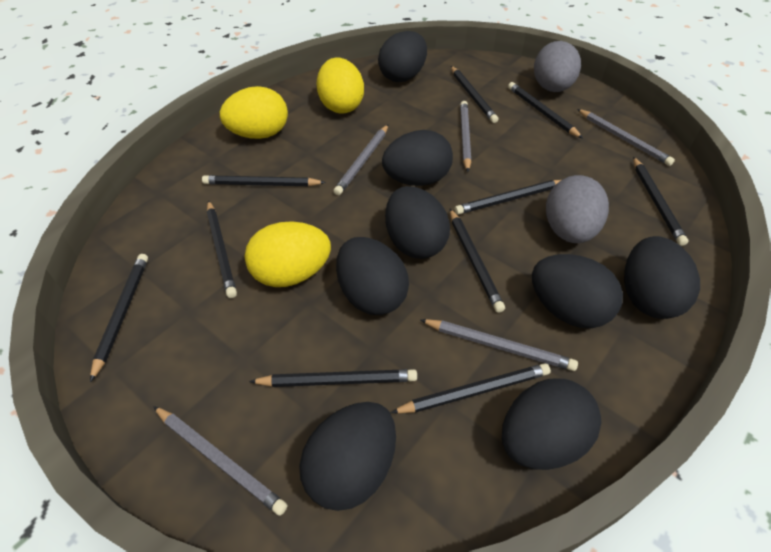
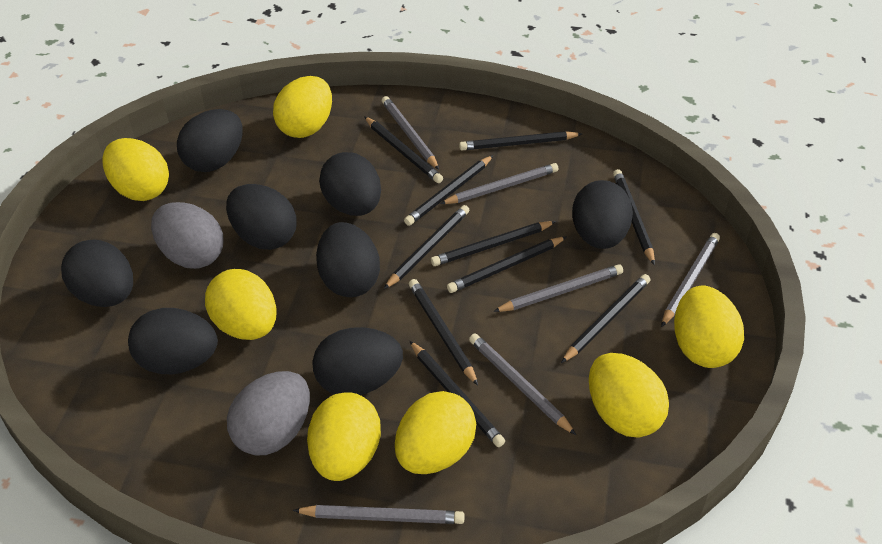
grey pencil: 5 -> 6
yellow egg: 3 -> 7

